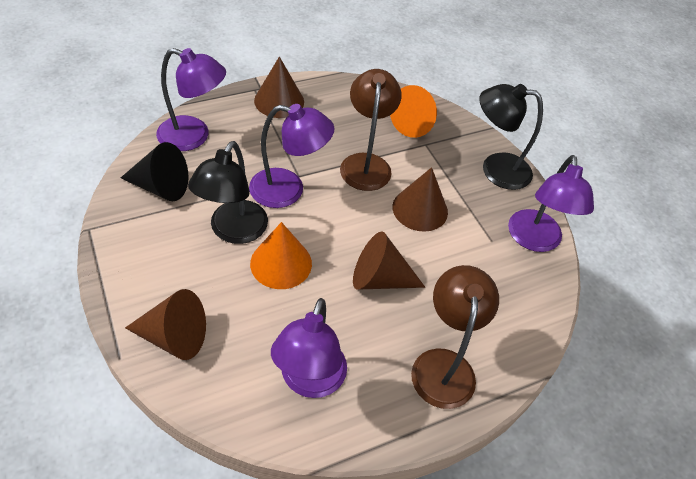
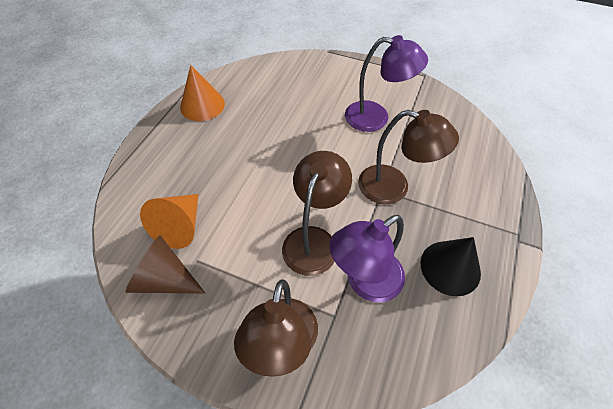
black lamp: 2 -> 0
brown cone: 4 -> 1
brown lamp: 2 -> 3
purple lamp: 4 -> 2

